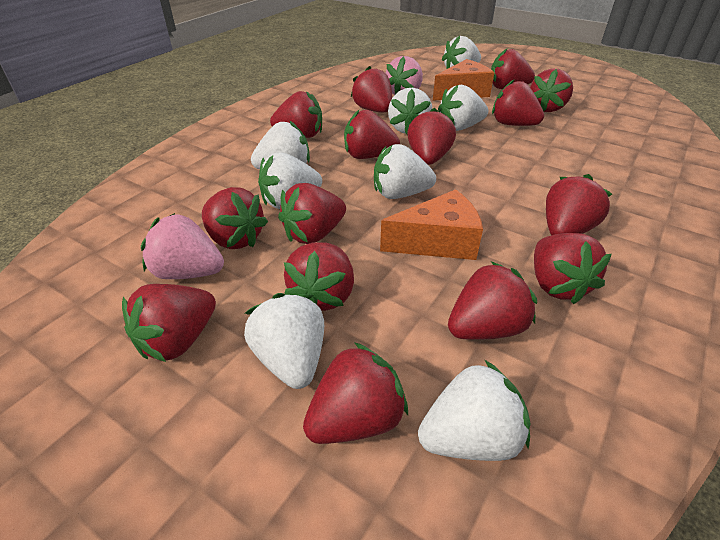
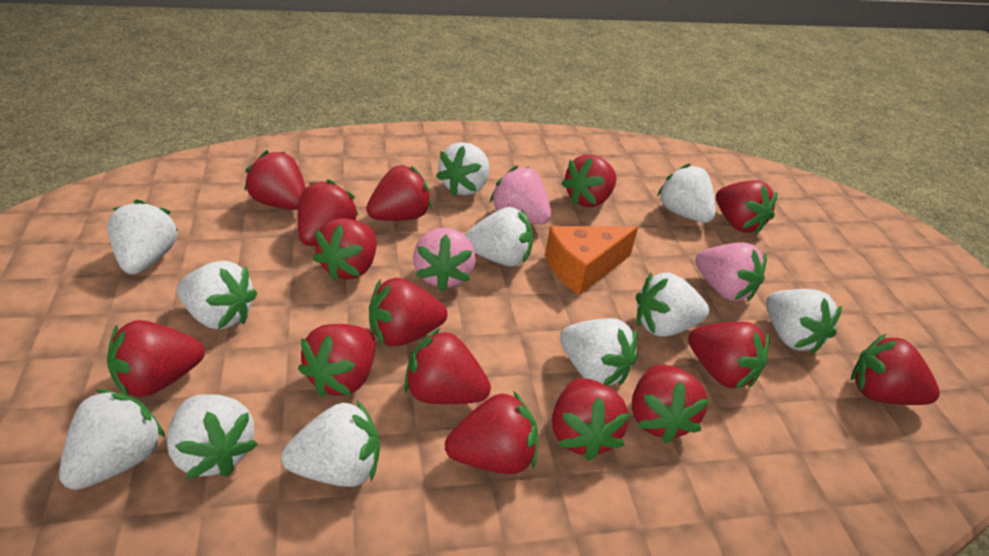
orange cheese: 2 -> 1
pink strawberry: 2 -> 3
white strawberry: 8 -> 11

